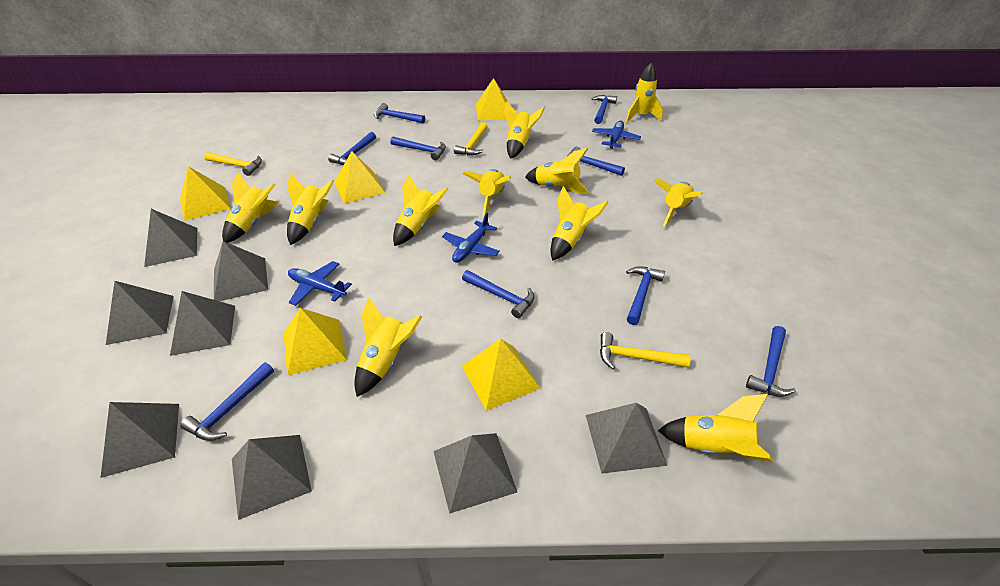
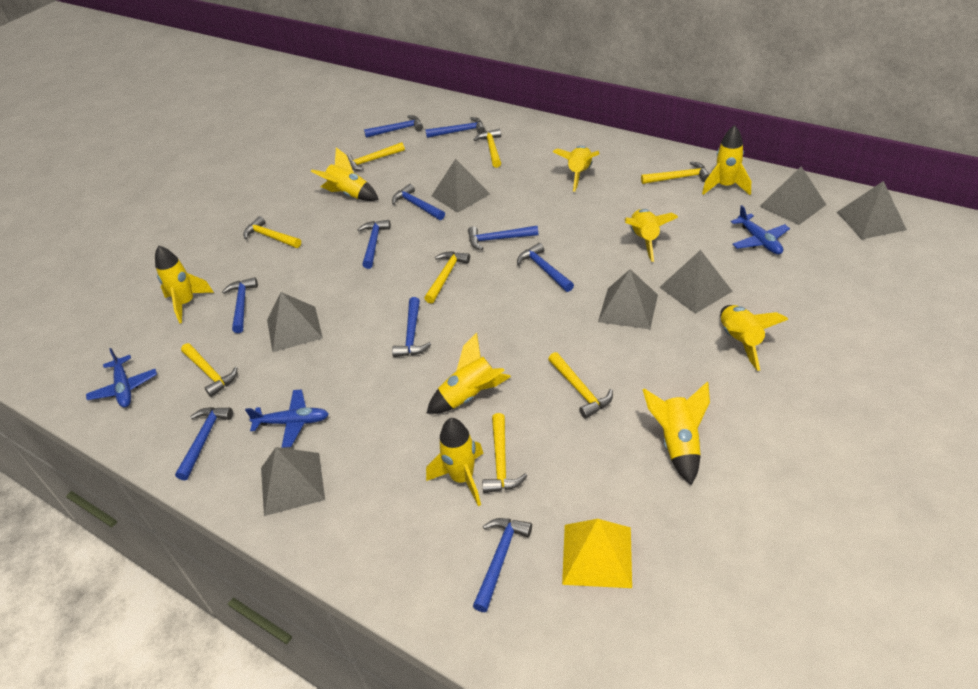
blue hammer: 9 -> 10
grey pyramid: 8 -> 7
yellow hammer: 3 -> 8
yellow pyramid: 5 -> 1
yellow rocket: 11 -> 9

